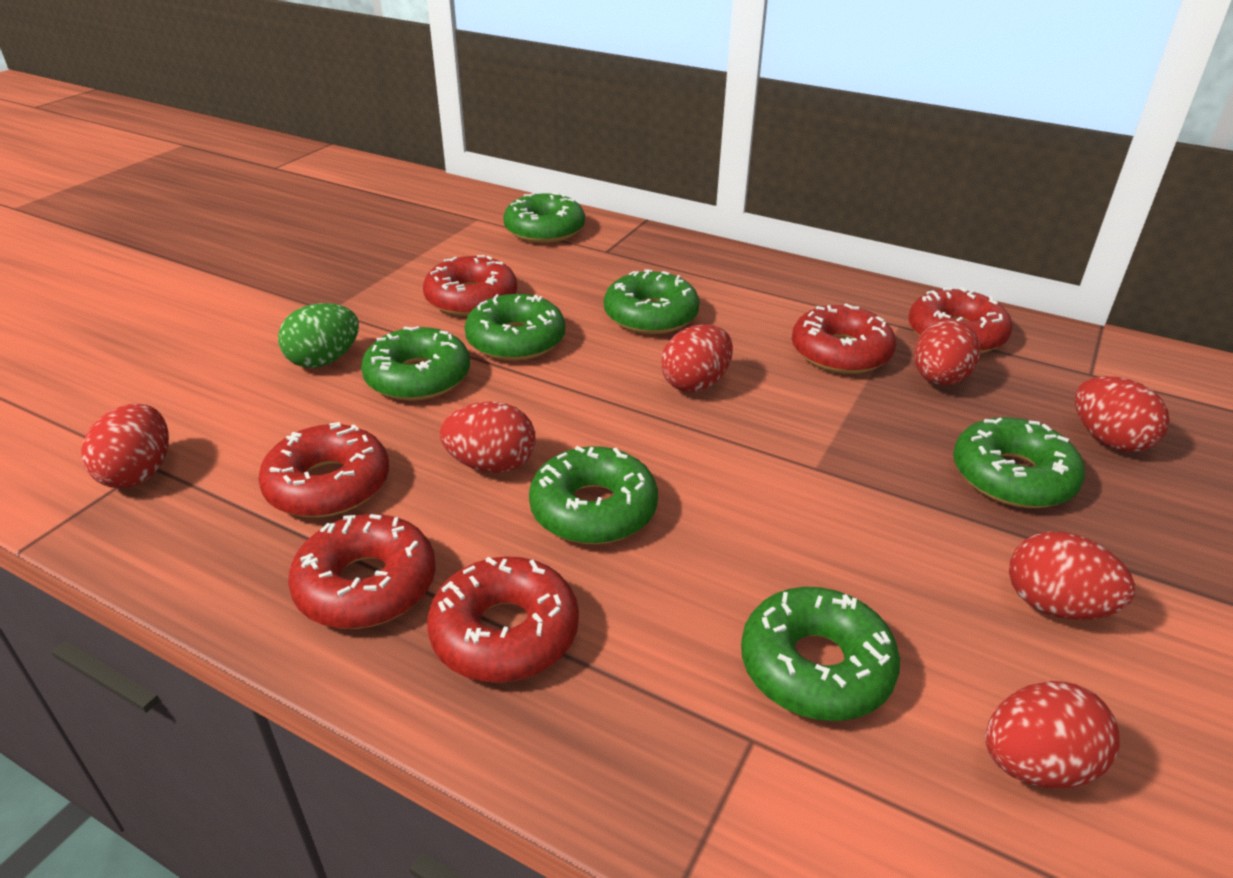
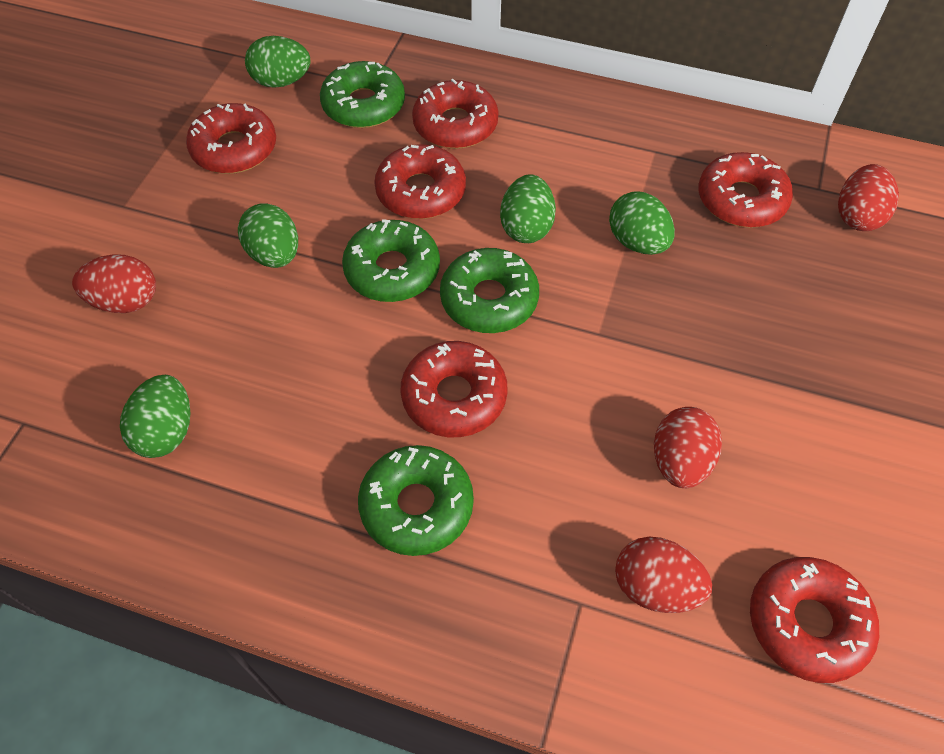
green donut: 7 -> 4
green egg: 1 -> 5
red egg: 7 -> 4

